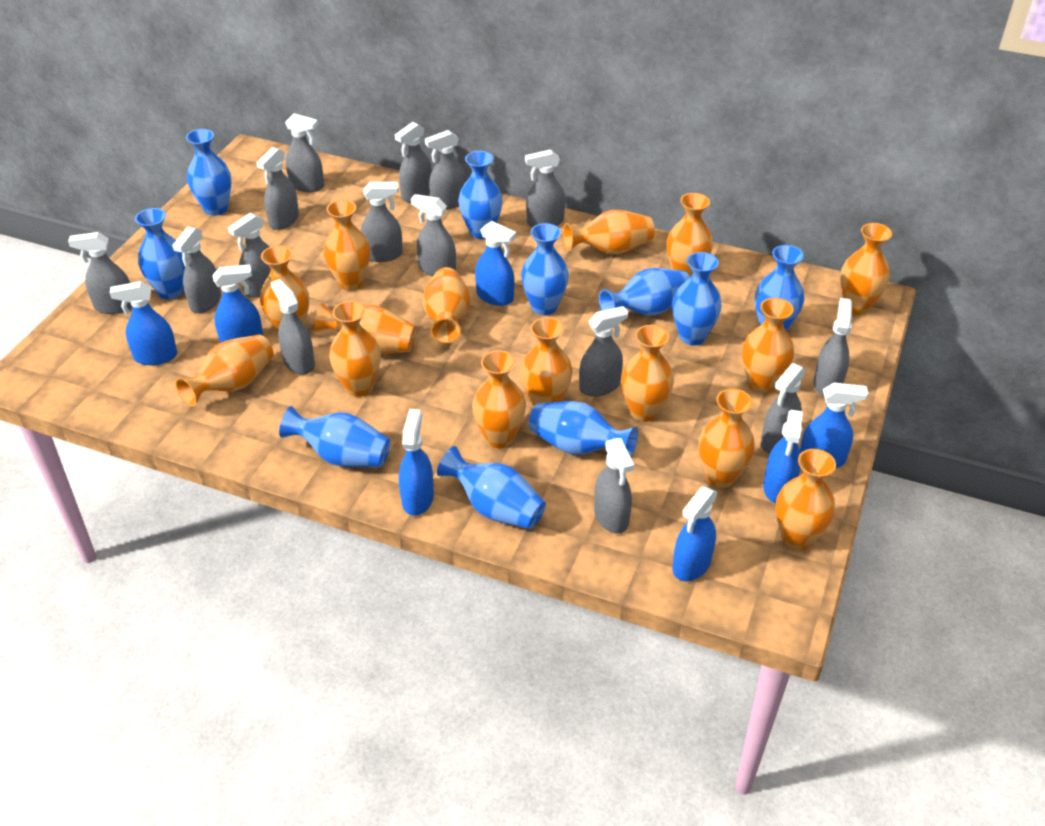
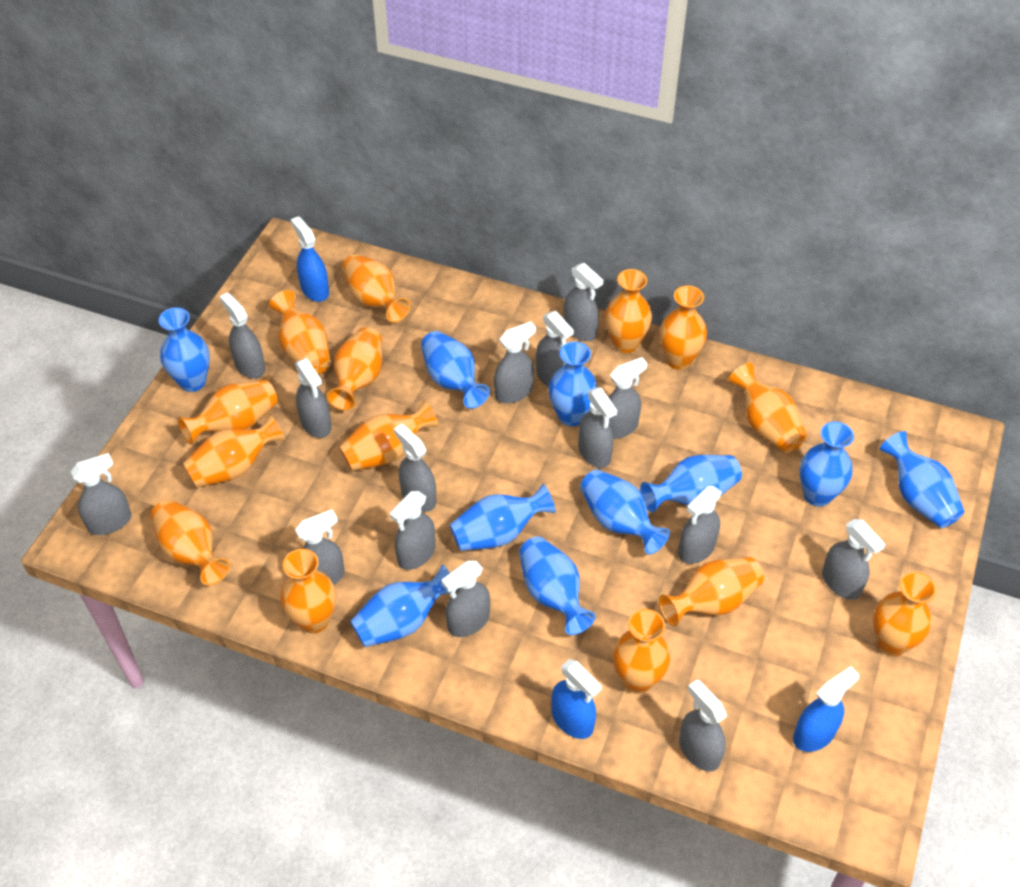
blue spray bottle: 7 -> 3
orange vase: 15 -> 14

